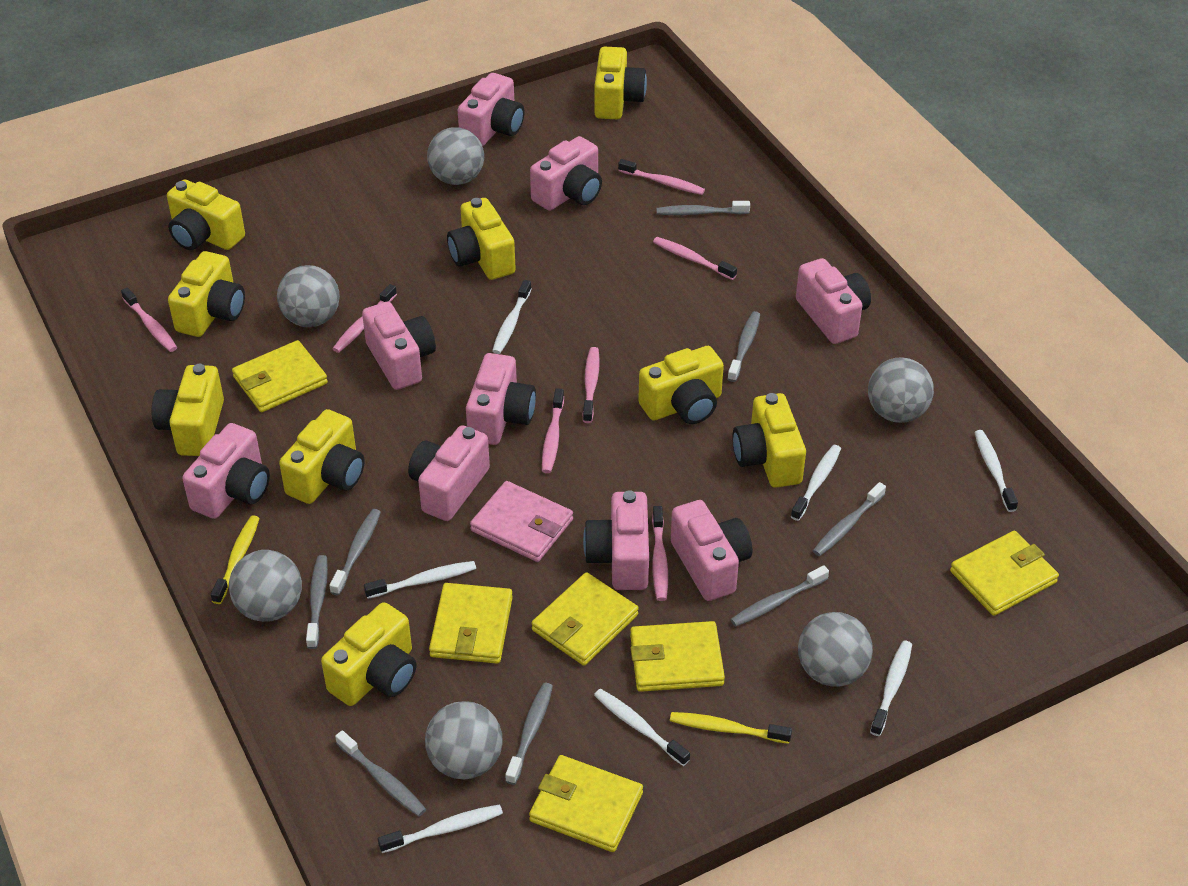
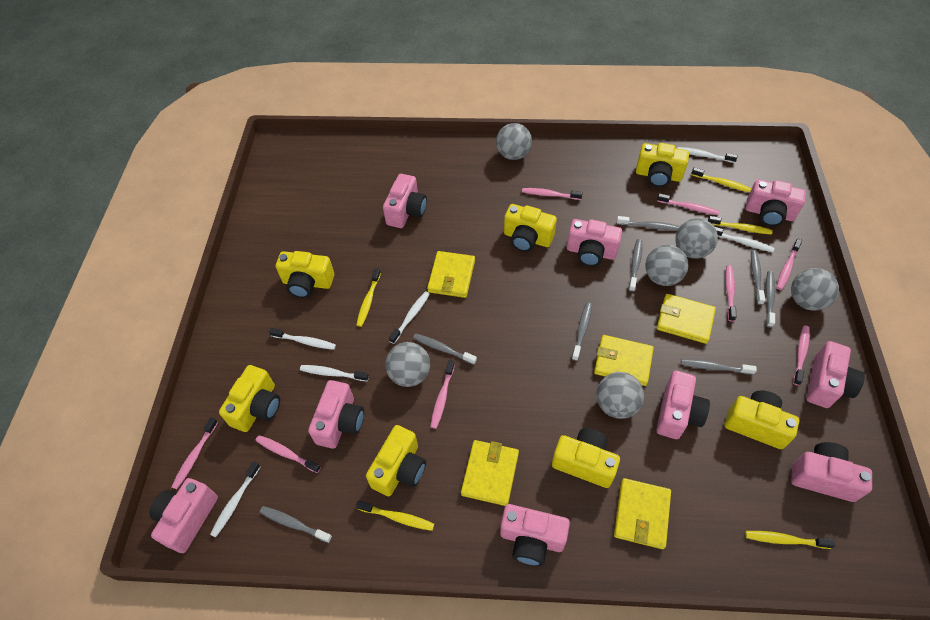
pink toothbrush: 7 -> 8
pink wallet: 1 -> 0
white toothbrush: 7 -> 6
yellow camera: 9 -> 7
yellow toothbrush: 2 -> 5
yellow wallet: 6 -> 5

